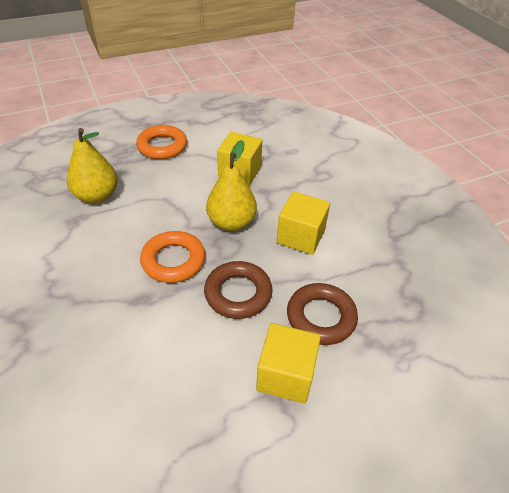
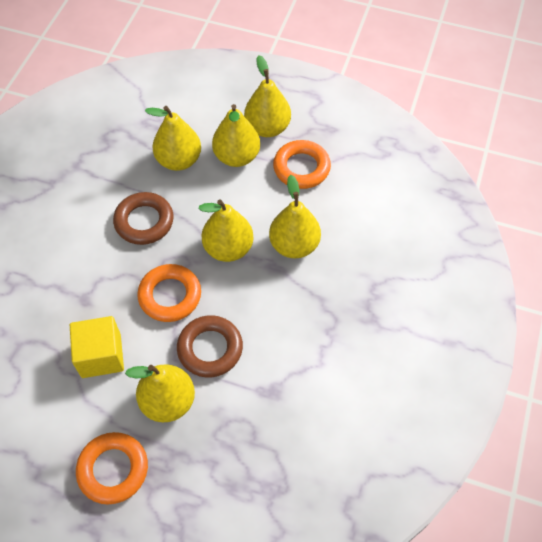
orange ring: 2 -> 3
yellow cube: 3 -> 1
yellow pear: 2 -> 6

